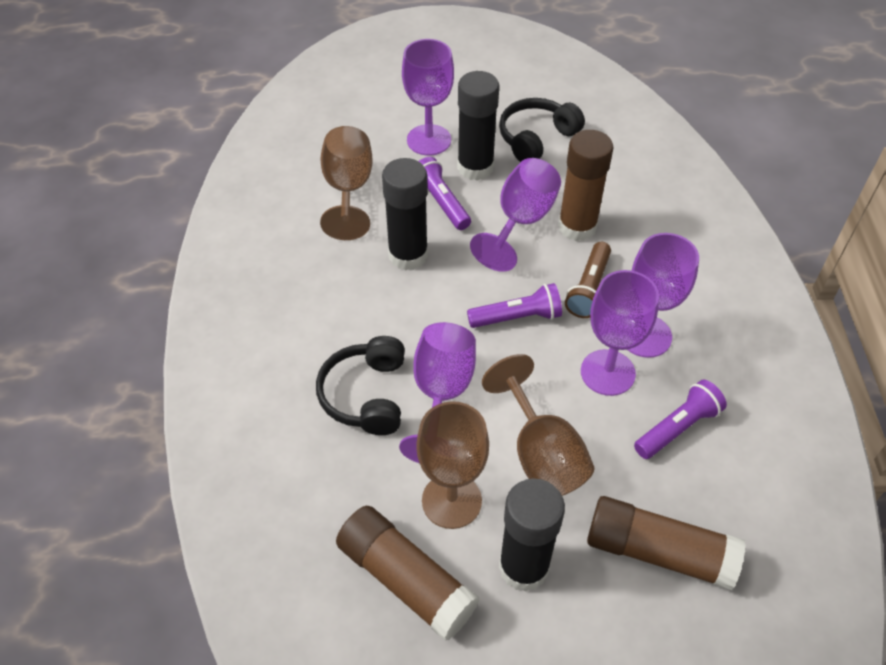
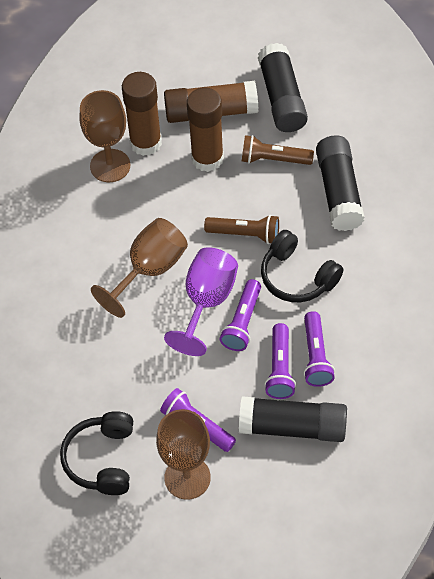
brown flashlight: 1 -> 2
purple flashlight: 3 -> 4
purple goblet: 5 -> 1

